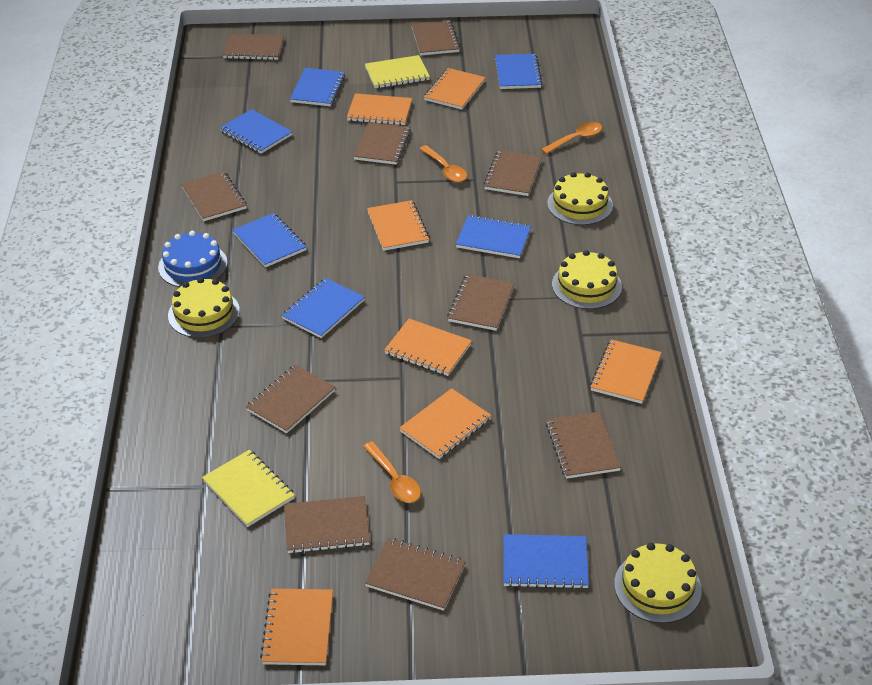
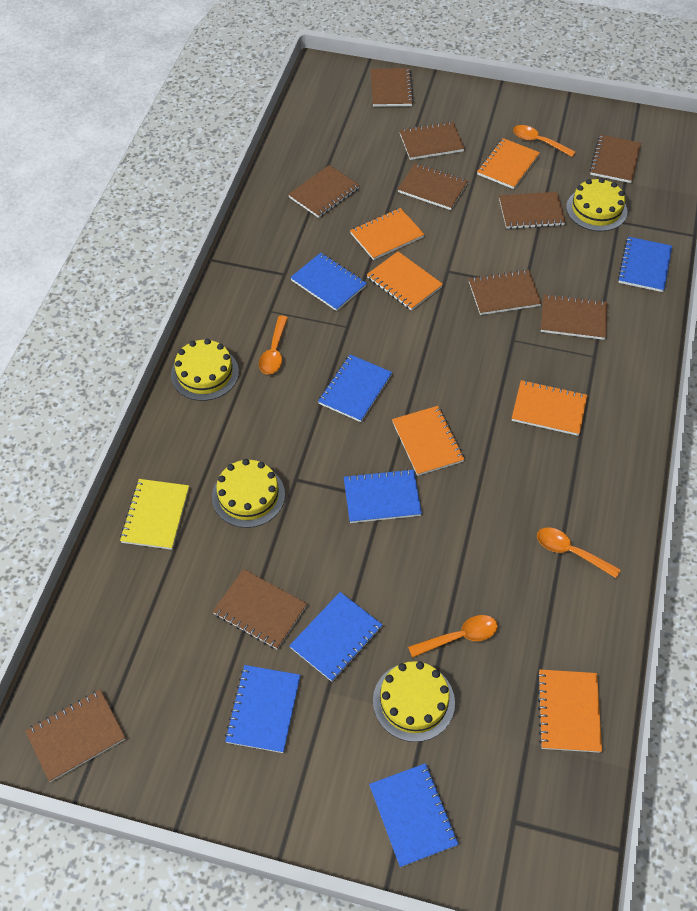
blue cake: 1 -> 0
orange notebook: 7 -> 6
orange spoon: 3 -> 4
yellow notebook: 2 -> 1

